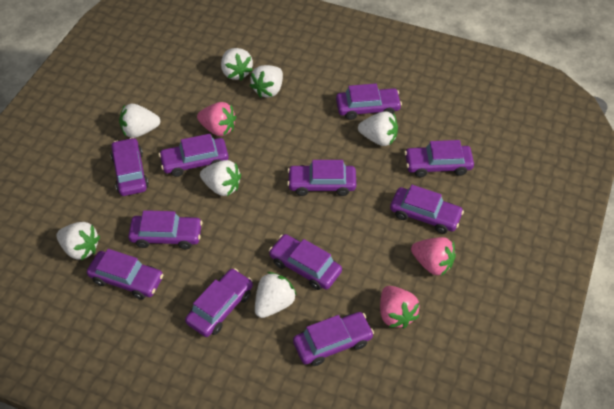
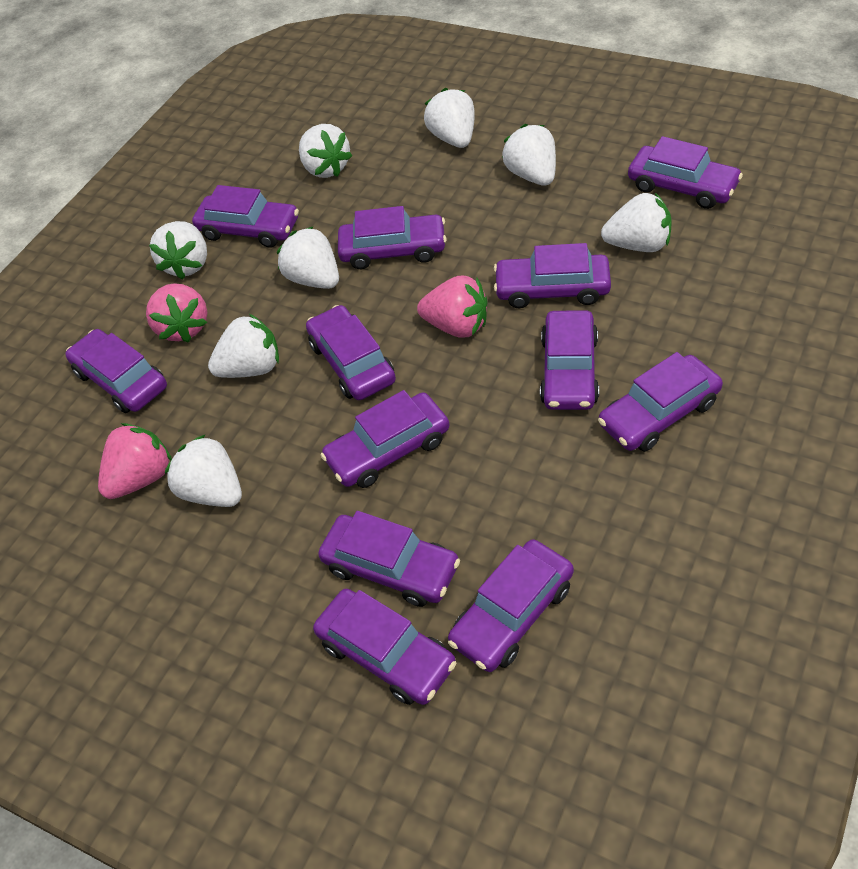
purple car: 11 -> 12
white strawberry: 7 -> 8

